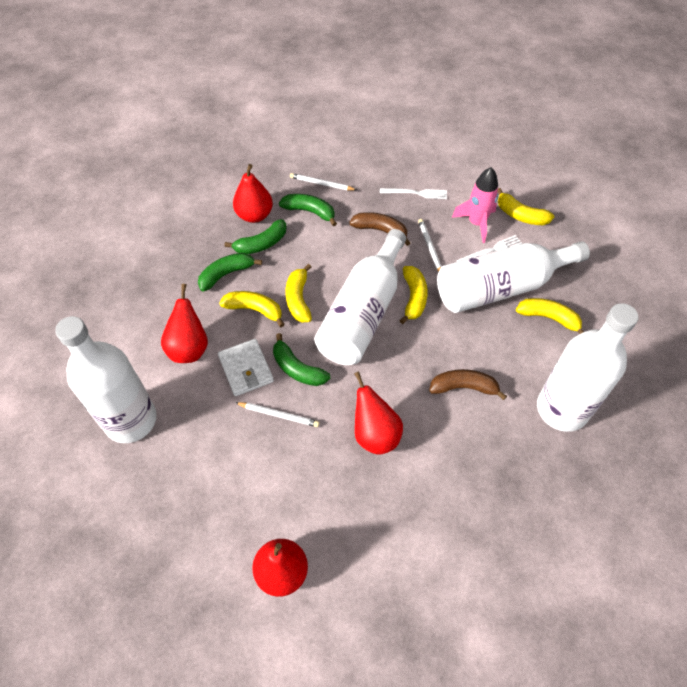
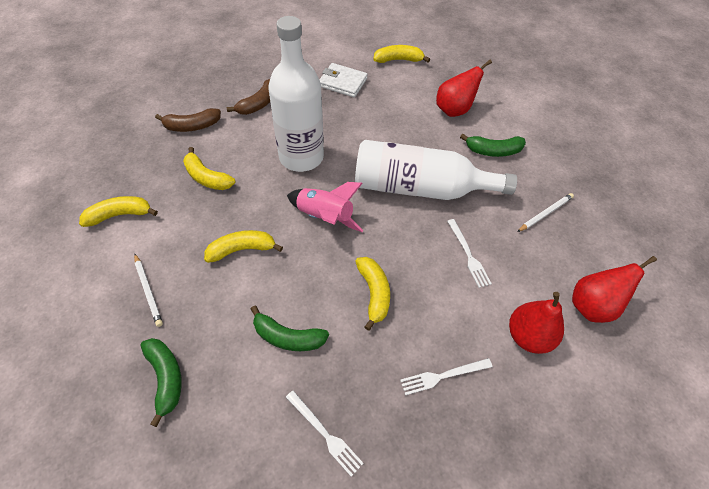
green banana: 4 -> 3
red pear: 4 -> 3
white bottle: 4 -> 2
white fork: 2 -> 3
white pencil: 3 -> 2

